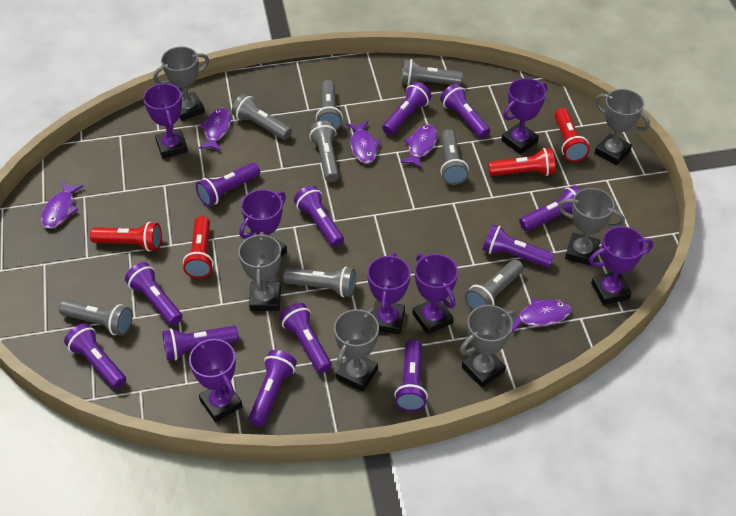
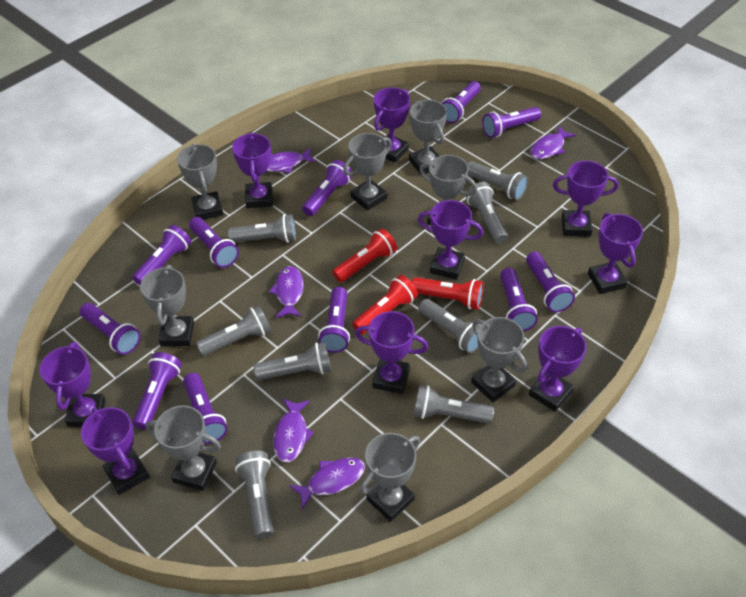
grey trophy: 6 -> 8
purple flashlight: 12 -> 11
purple trophy: 7 -> 9
red flashlight: 4 -> 3

